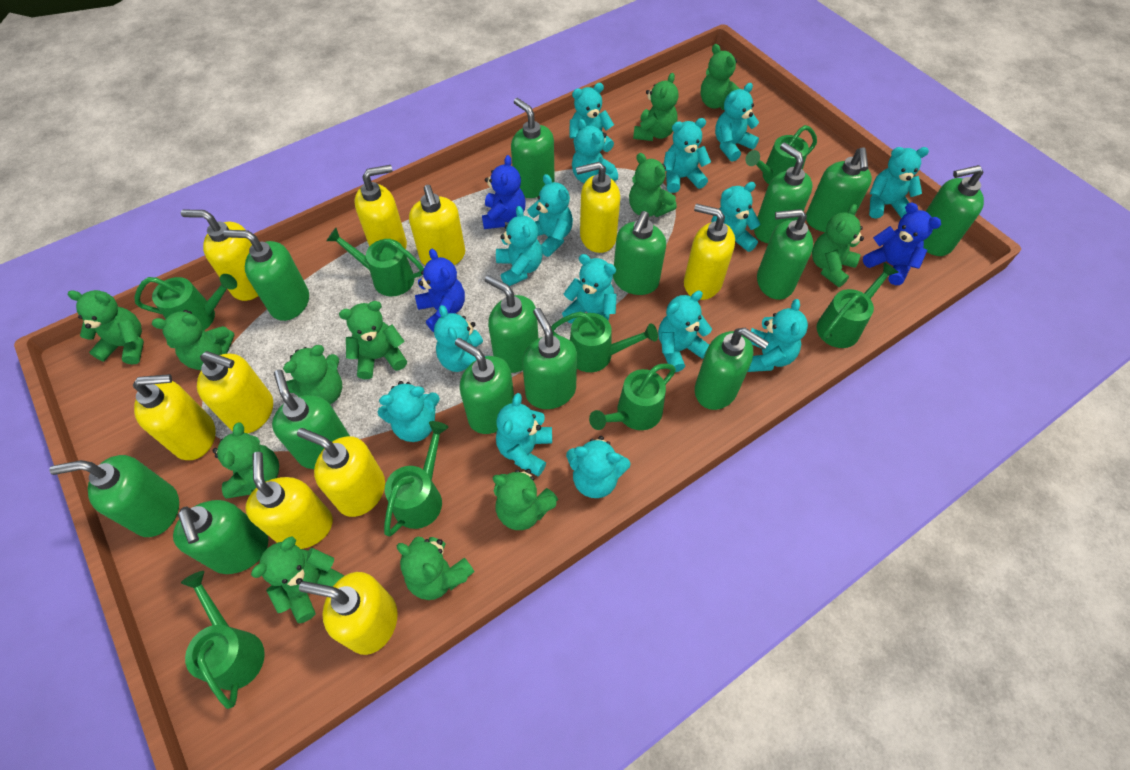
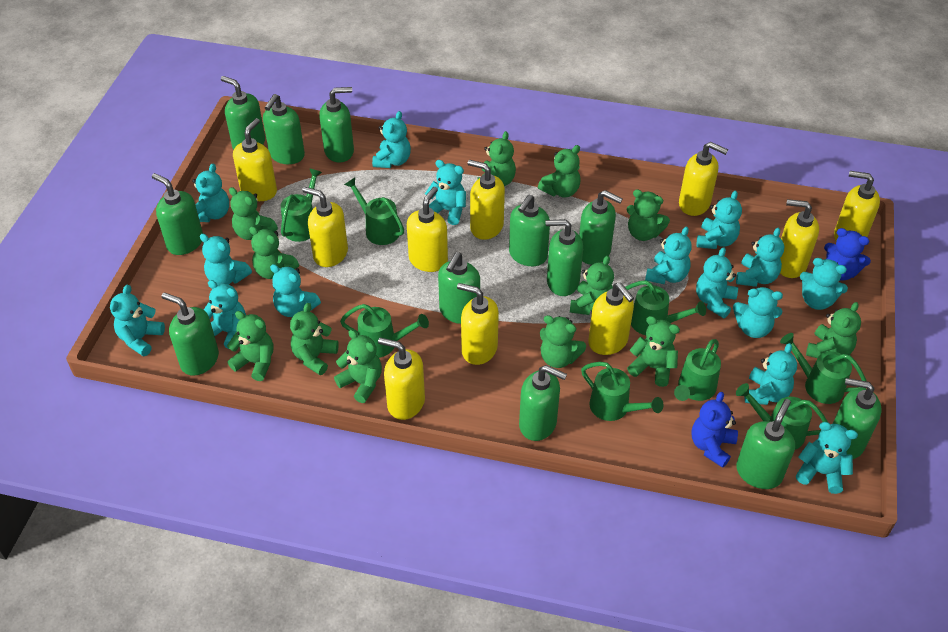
blue teddy bear: 3 -> 2
green soap dispenser: 14 -> 12

